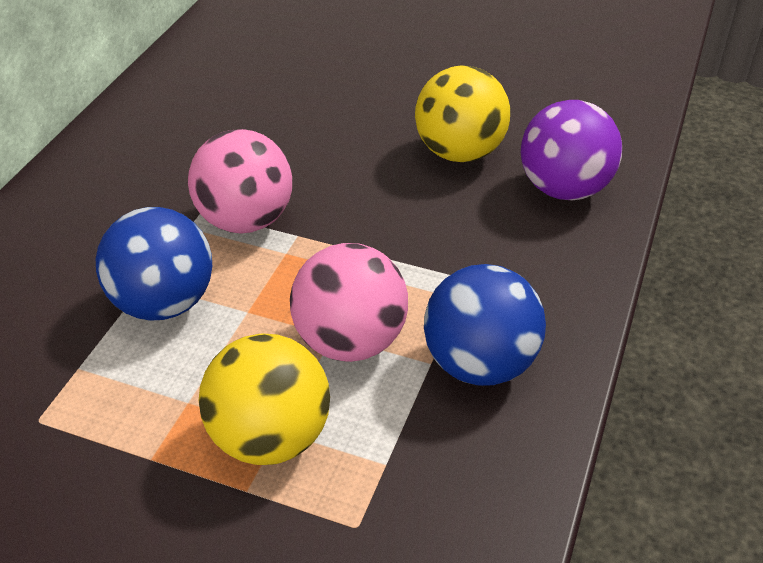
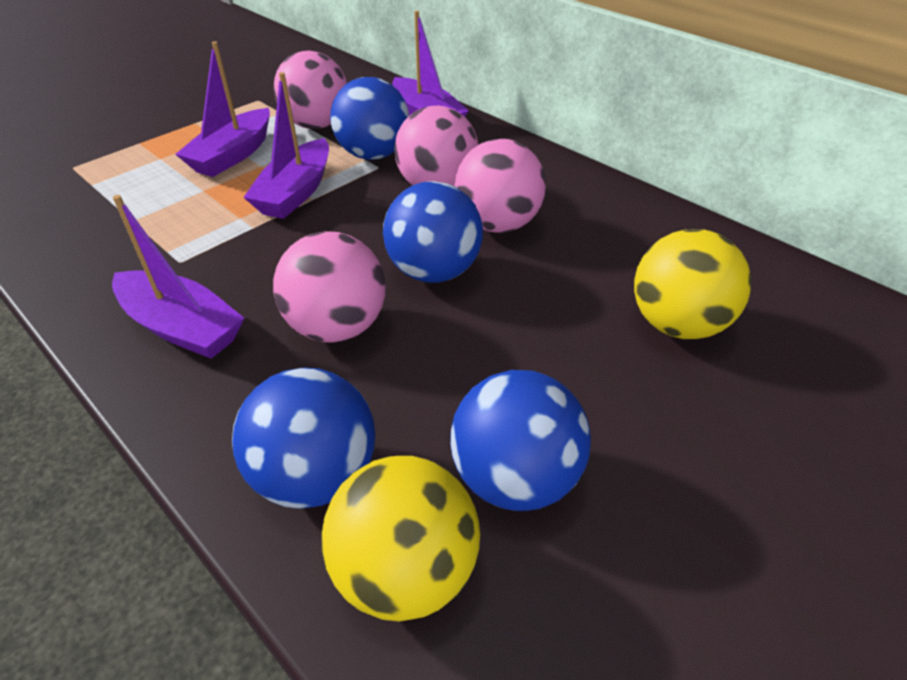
blue ball: 2 -> 4
pink ball: 2 -> 4
purple ball: 1 -> 0
purple boat: 0 -> 4

